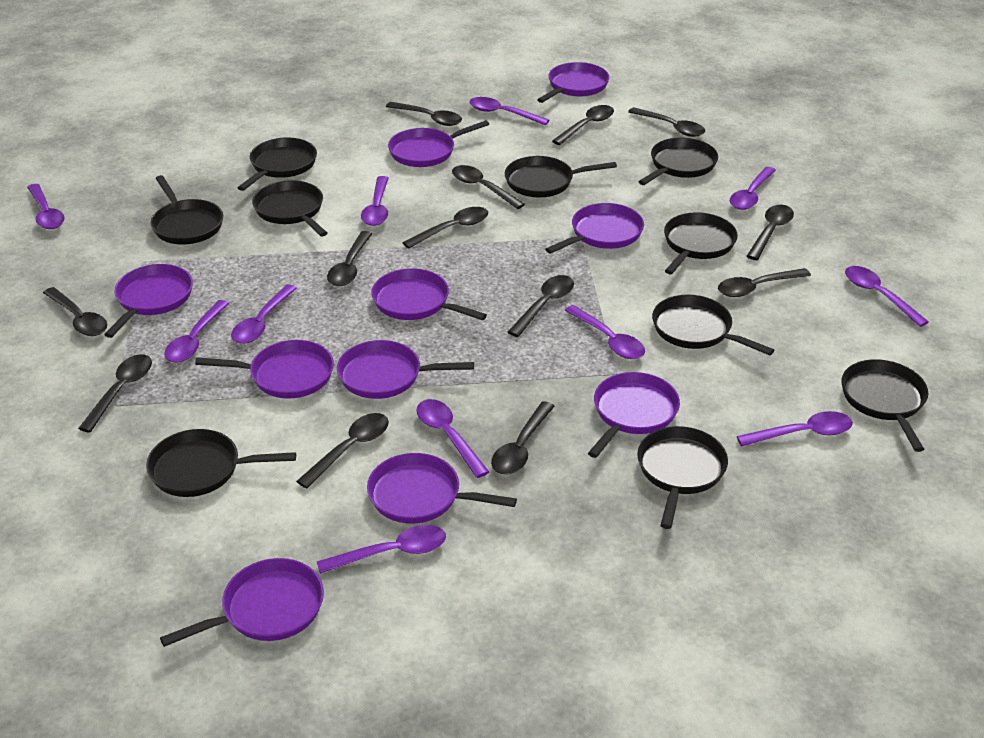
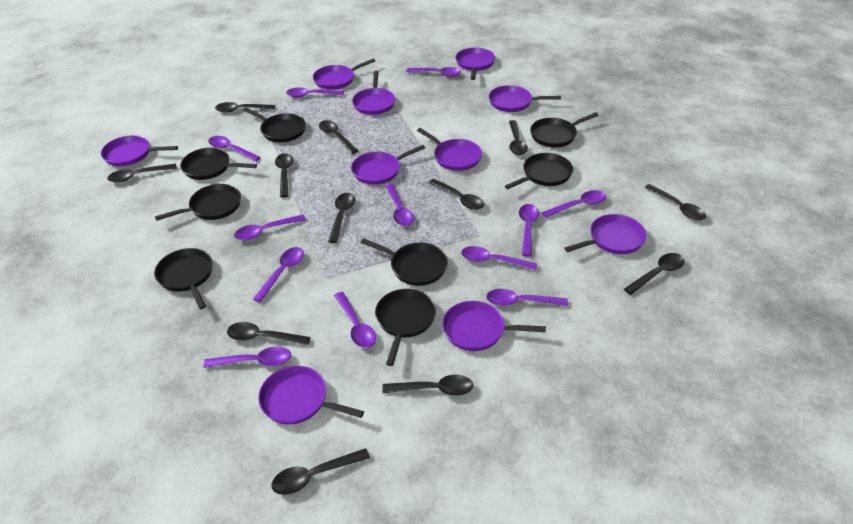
black pan: 10 -> 8
black spoon: 13 -> 12
purple spoon: 11 -> 12

